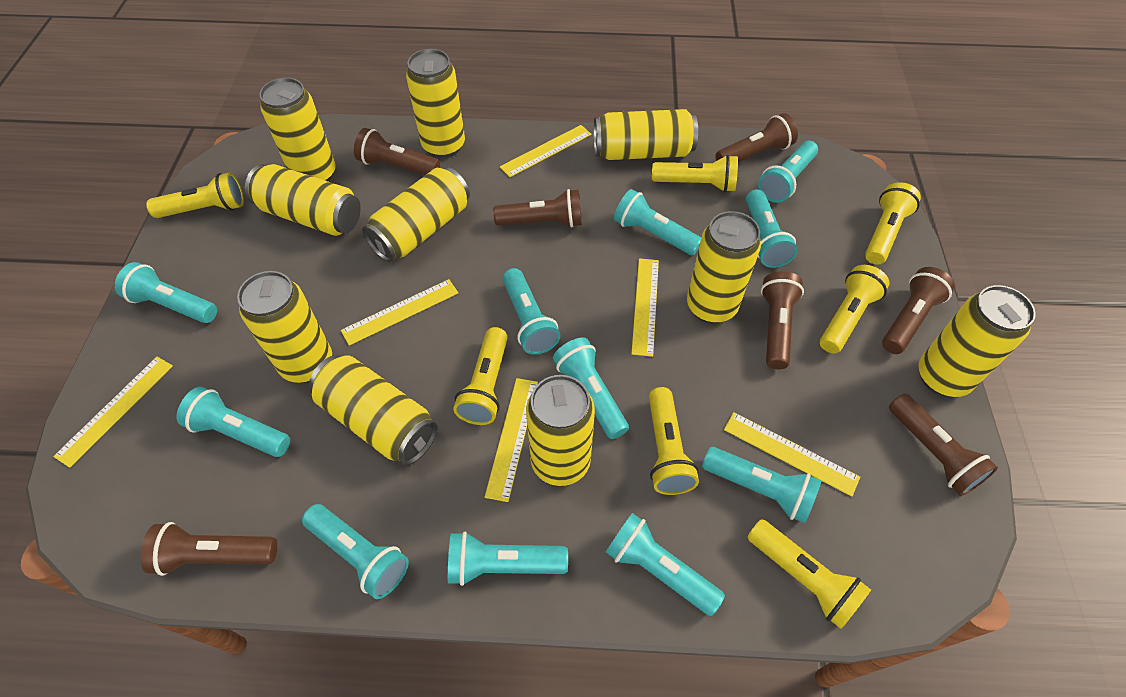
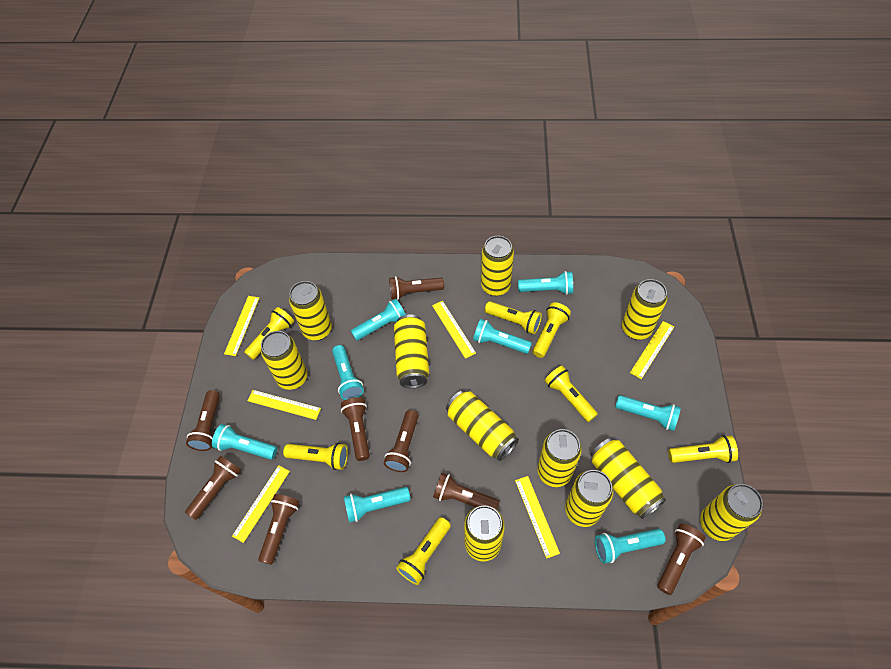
brown flashlight: 7 -> 8
turquoise flashlight: 11 -> 8
yellow can: 10 -> 11

